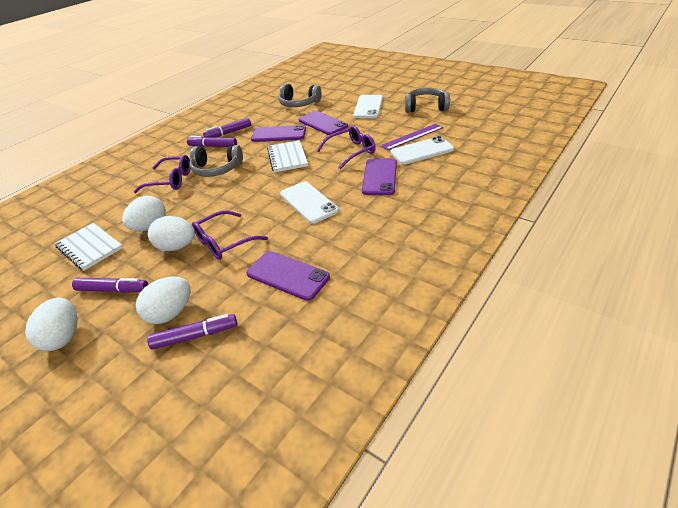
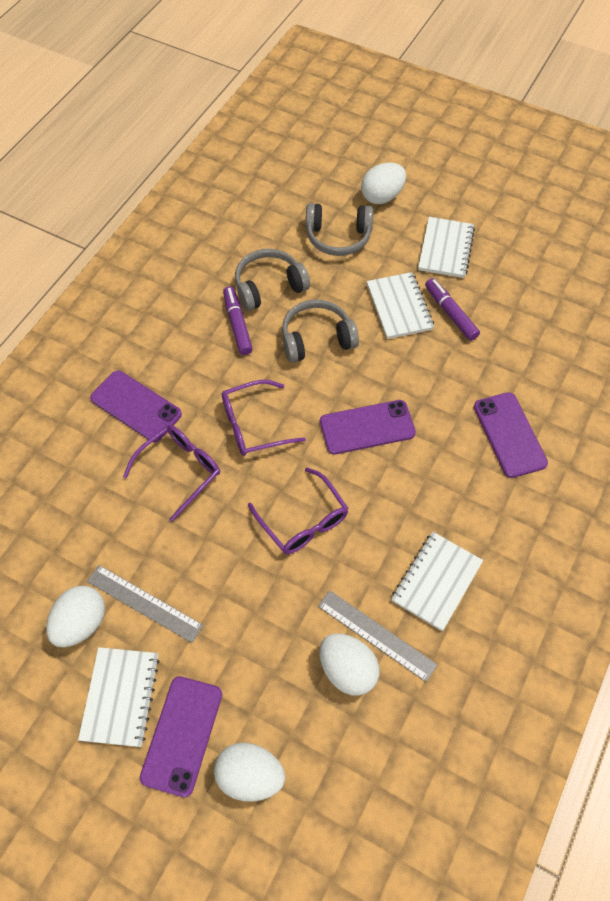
grey ruler: 0 -> 2
purple marker: 4 -> 2
purple ruler: 1 -> 0
white notebook: 2 -> 4
white phone: 3 -> 0

